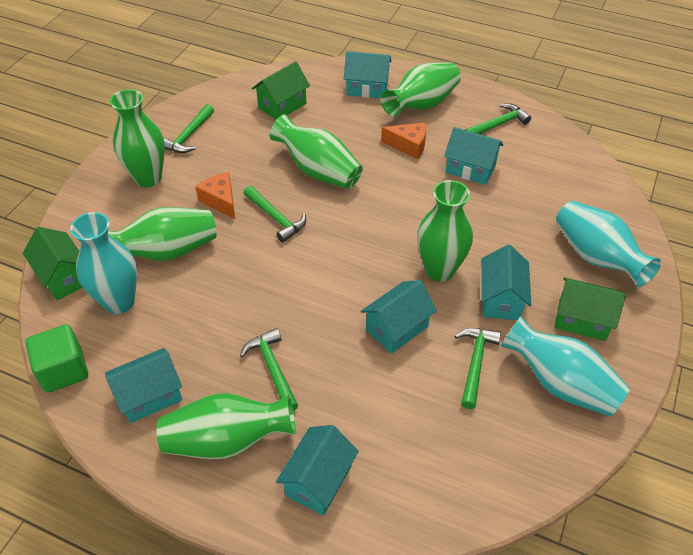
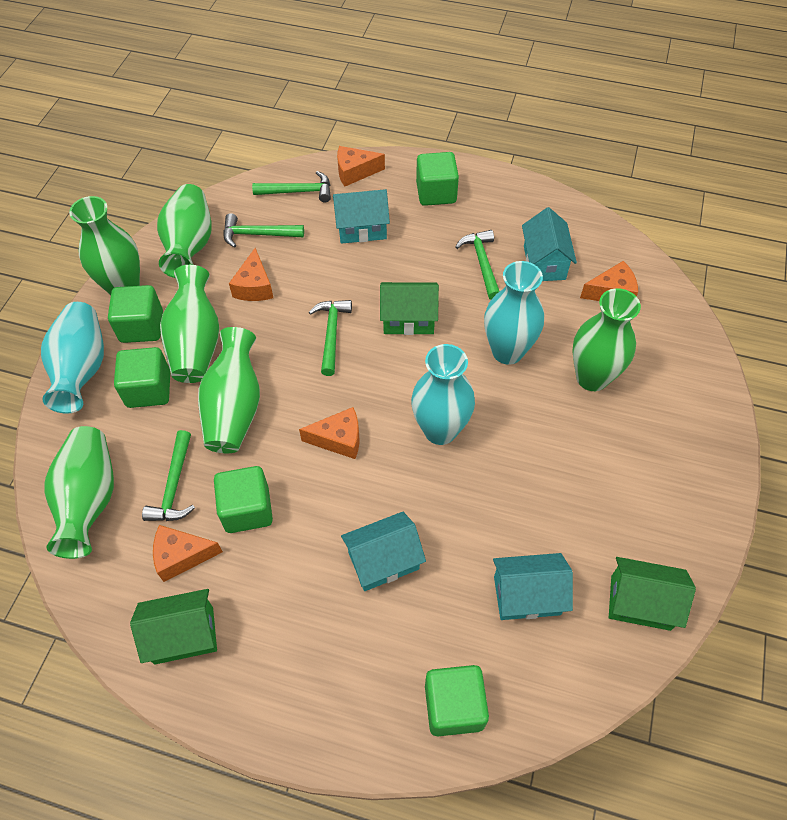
green cube: 1 -> 5
orange cheese: 2 -> 5
turquoise house: 6 -> 4

